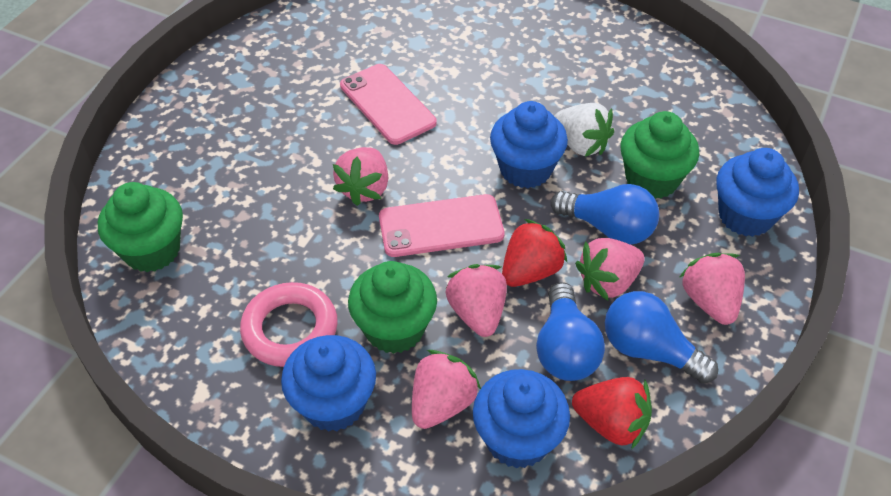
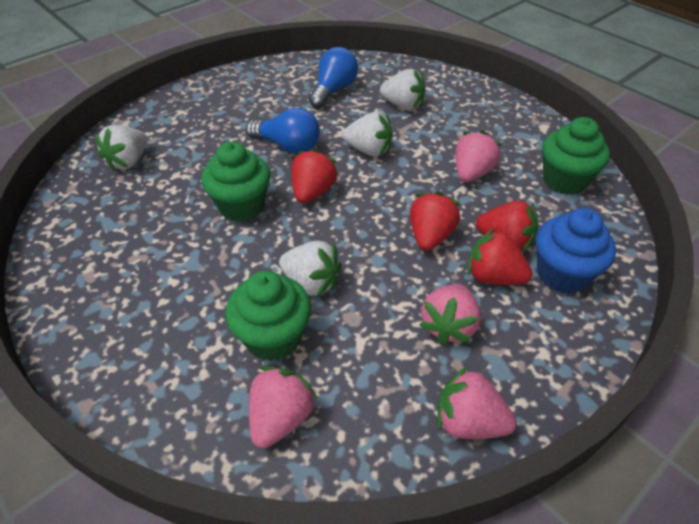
blue cupcake: 4 -> 1
blue light bulb: 3 -> 2
pink phone: 2 -> 0
pink ring: 1 -> 0
pink strawberry: 5 -> 4
red strawberry: 2 -> 4
white strawberry: 1 -> 4

